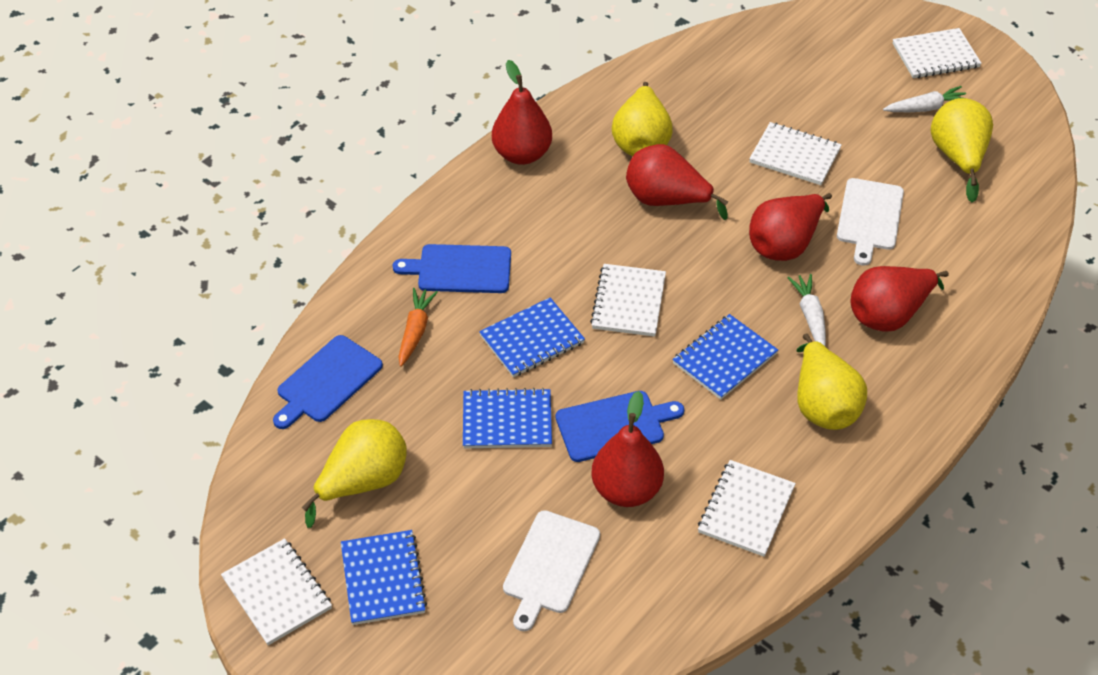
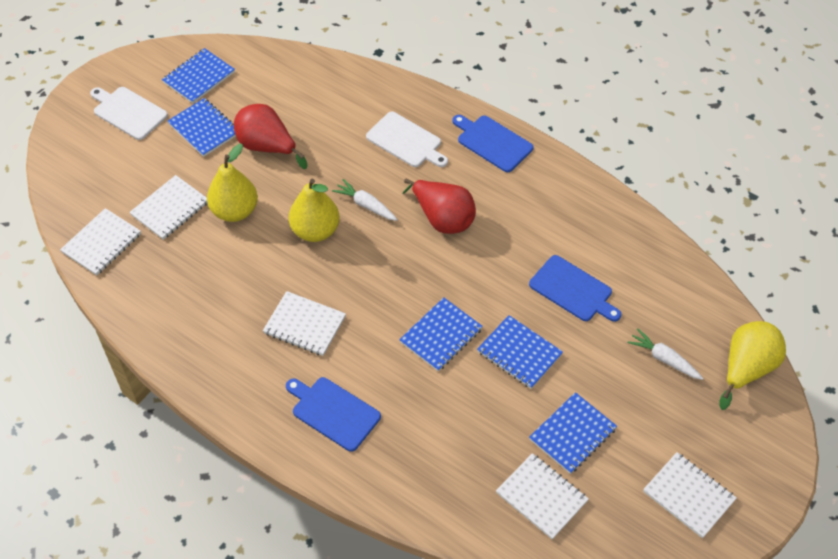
blue notebook: 4 -> 5
orange carrot: 1 -> 0
red pear: 5 -> 2
yellow pear: 4 -> 3

